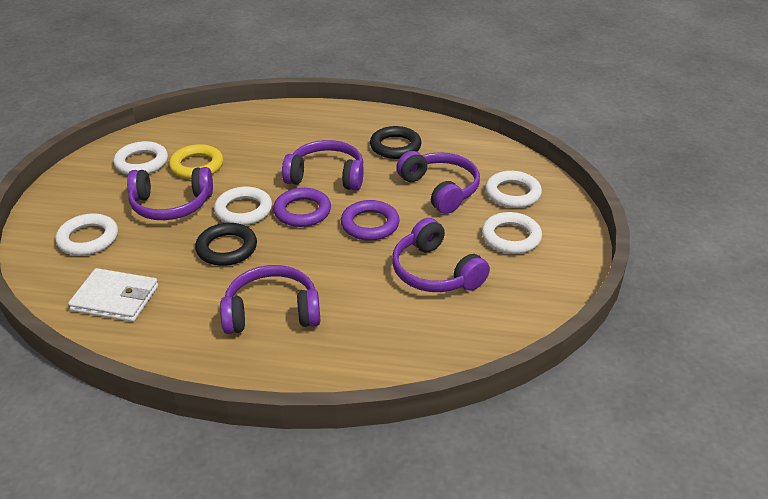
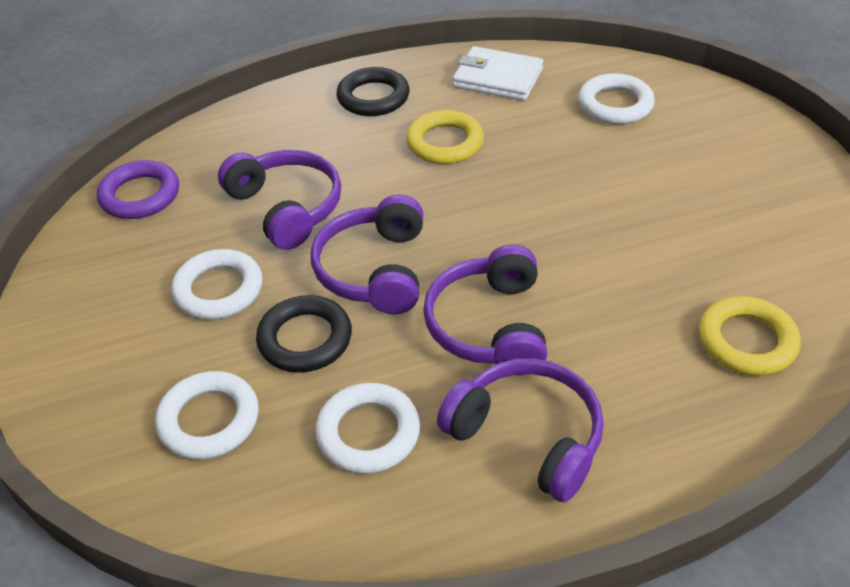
purple headphones: 5 -> 4
purple ring: 2 -> 1
white ring: 5 -> 4
yellow ring: 1 -> 2

